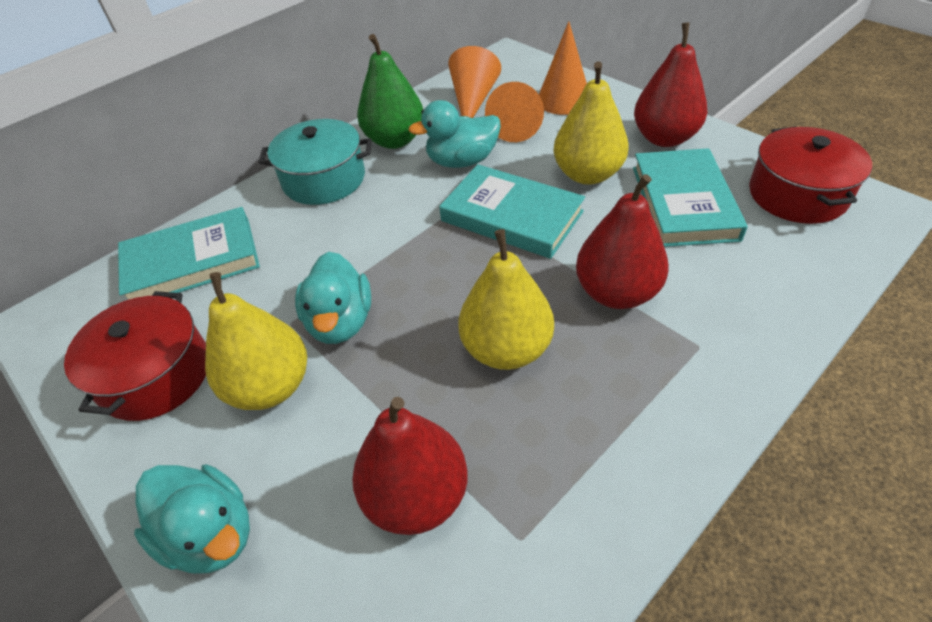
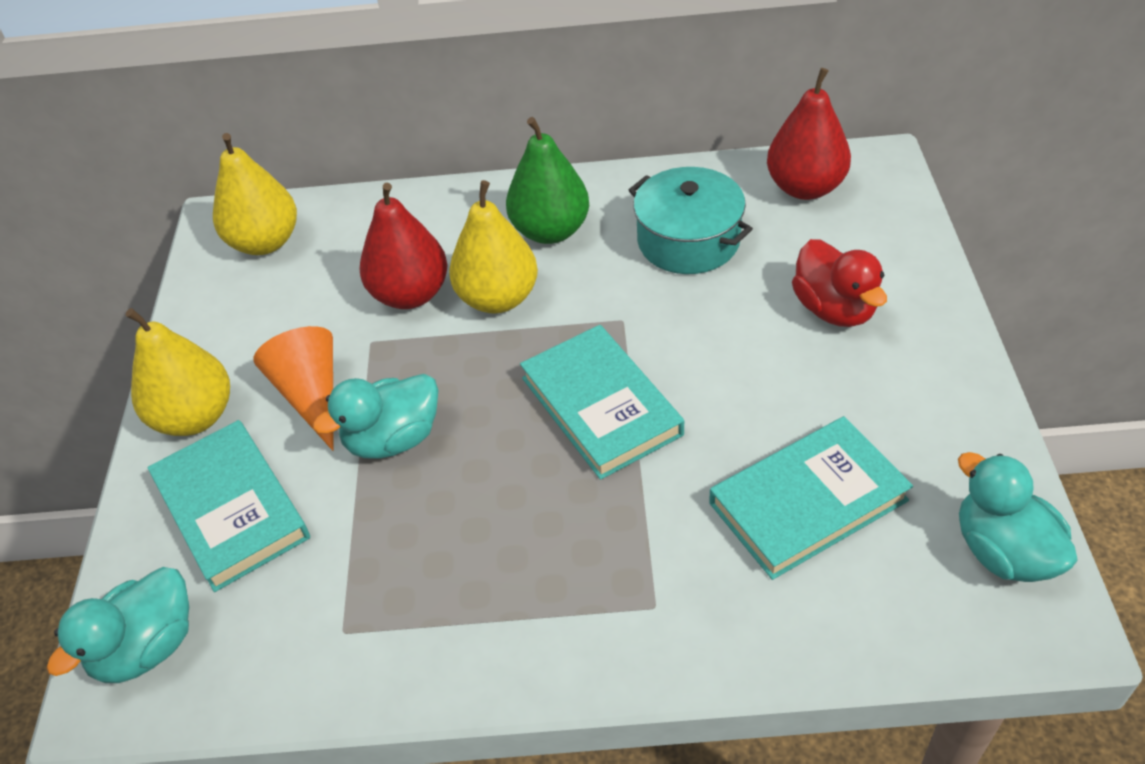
orange cone: 3 -> 1
red duck: 0 -> 1
red pear: 3 -> 2
red pot: 2 -> 0

